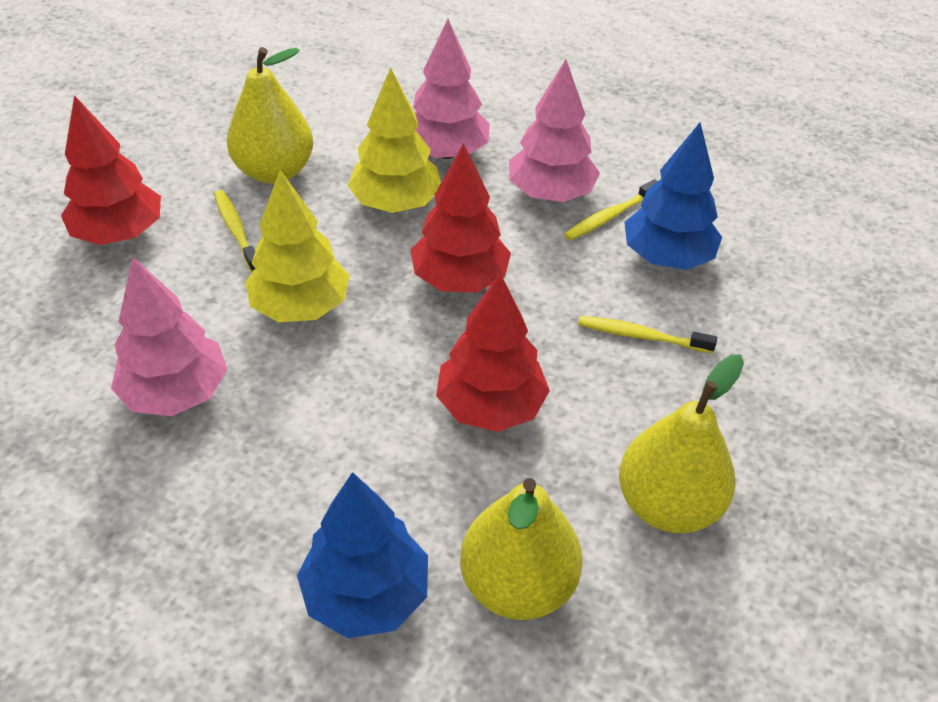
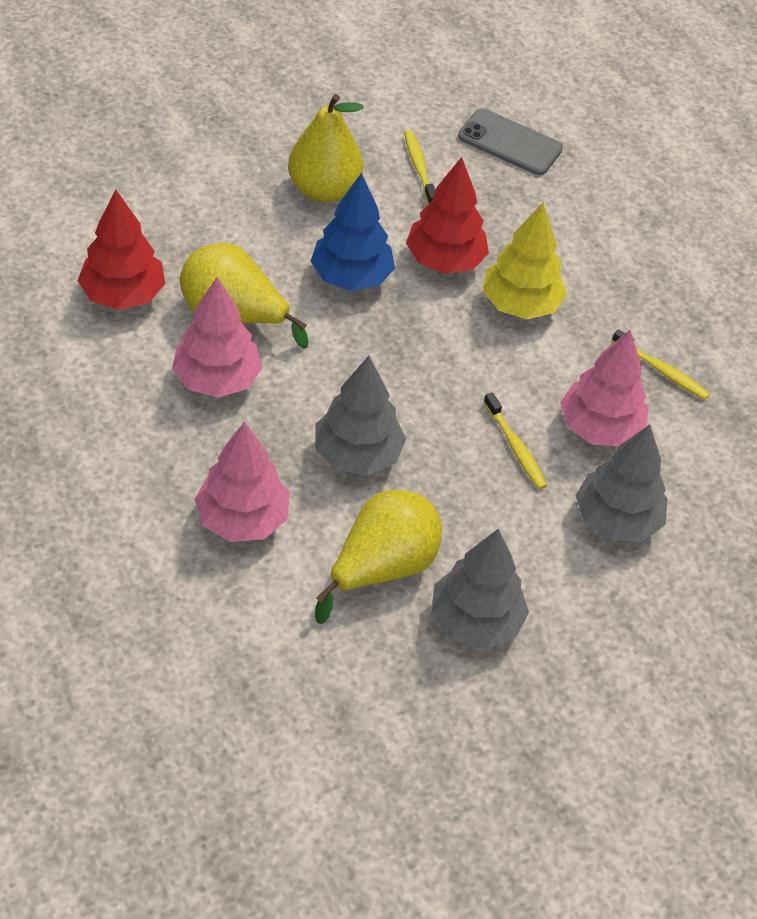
blue tree: 2 -> 1
grey phone: 0 -> 1
grey tree: 0 -> 3
red tree: 3 -> 2
yellow tree: 2 -> 1

